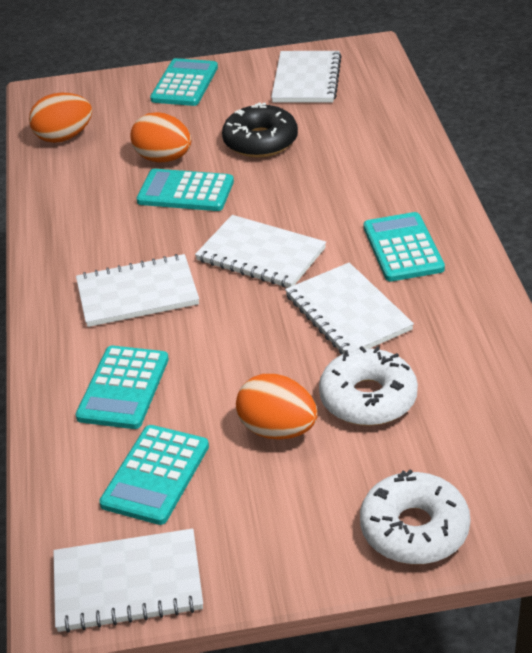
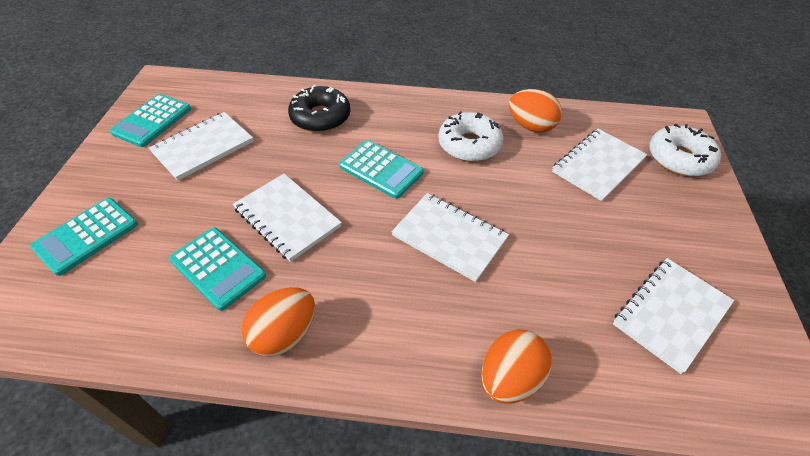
turquoise calculator: 5 -> 4

